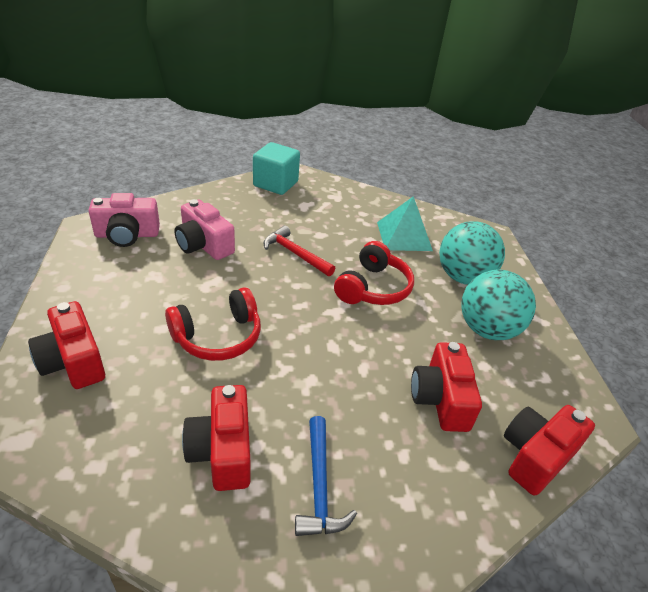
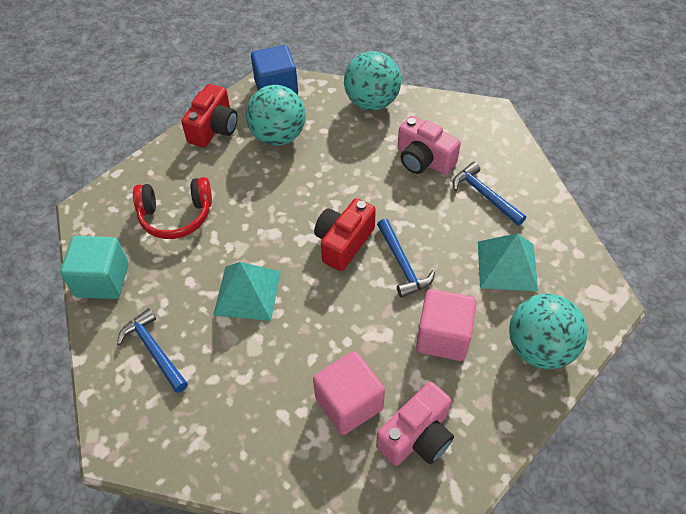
blue cube: 0 -> 1
blue hammer: 1 -> 3
pink cube: 0 -> 2
red camera: 4 -> 2
red hammer: 1 -> 0
red headphones: 2 -> 1
turquoise ball: 2 -> 3
turquoise pyramid: 1 -> 2

